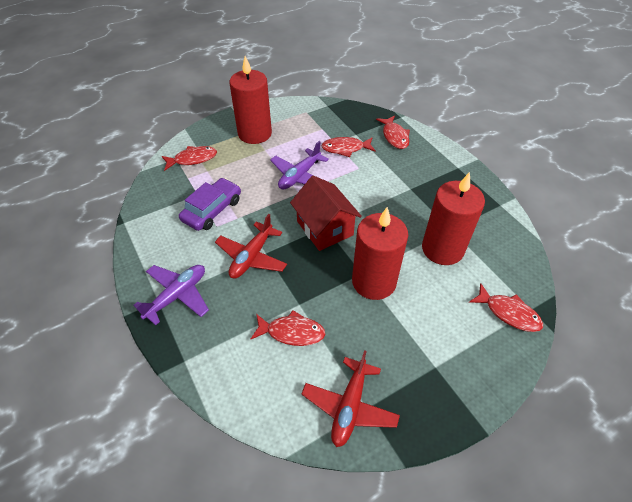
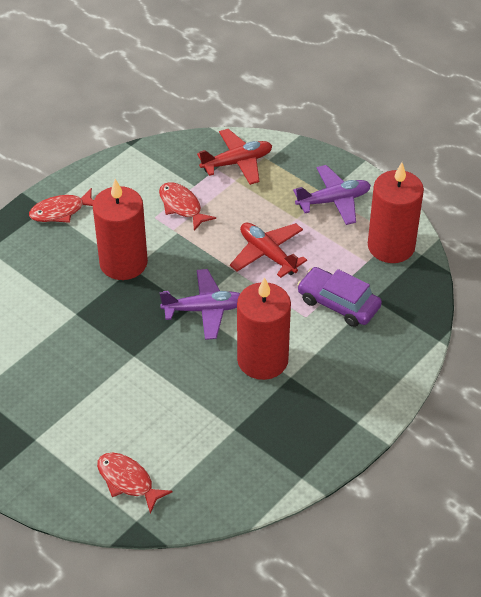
red fish: 5 -> 3
red house: 1 -> 0

